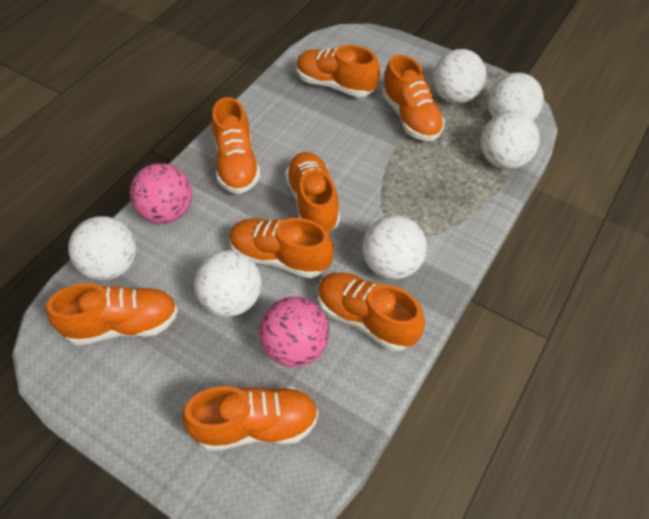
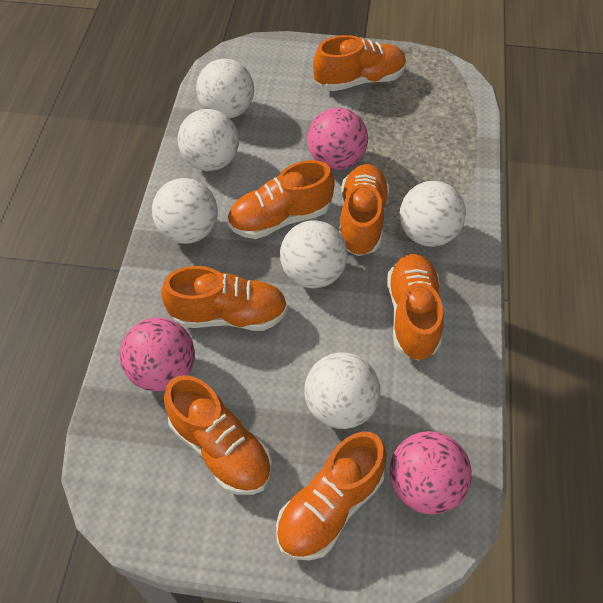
orange shoe: 8 -> 7
pink ball: 2 -> 3

